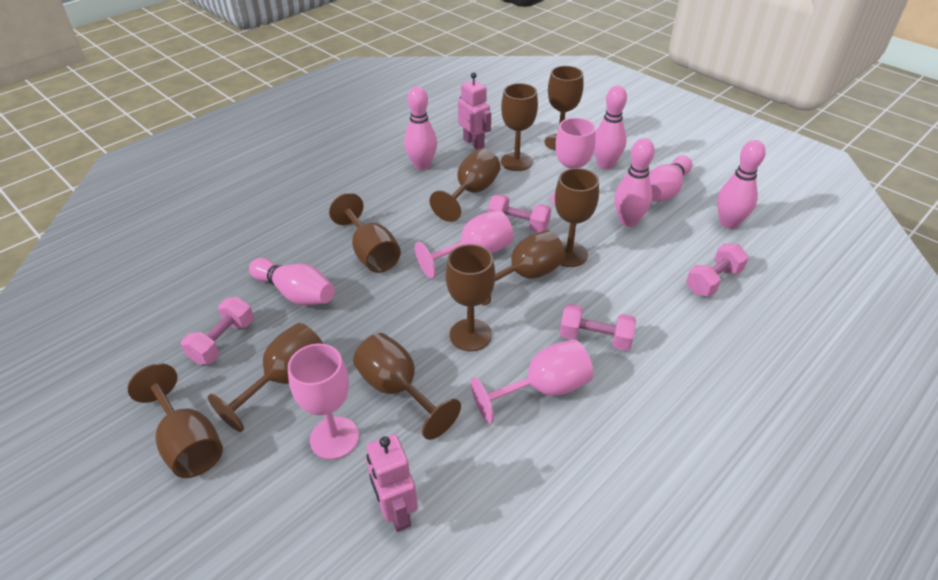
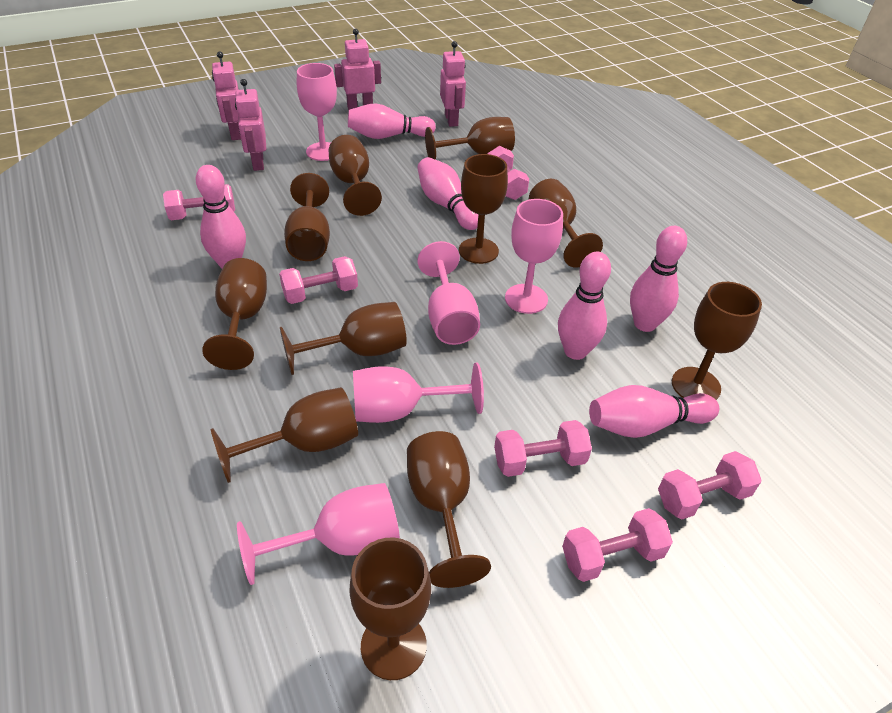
brown goblet: 10 -> 11
pink dumbbell: 4 -> 6
pink goblet: 4 -> 5
pink robot: 2 -> 4

